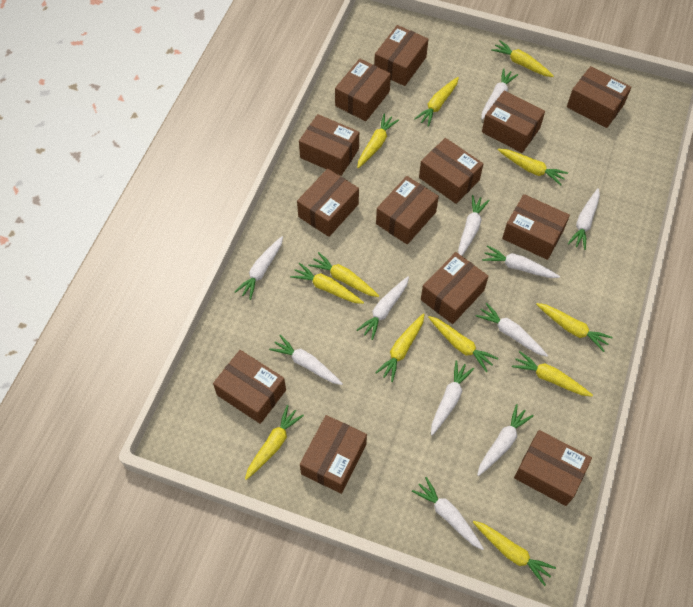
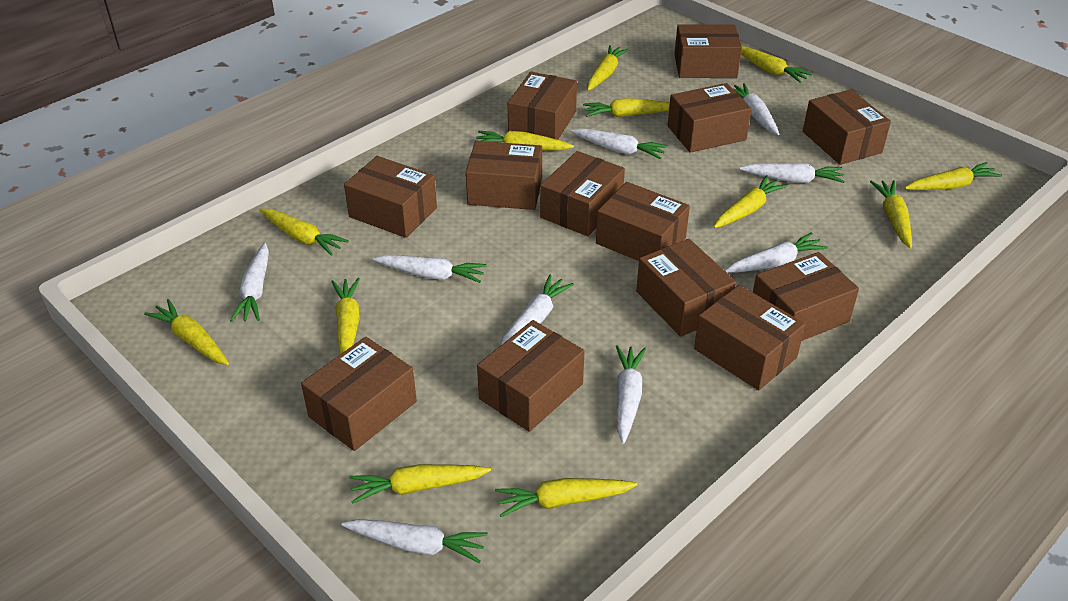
white carrot: 11 -> 9

